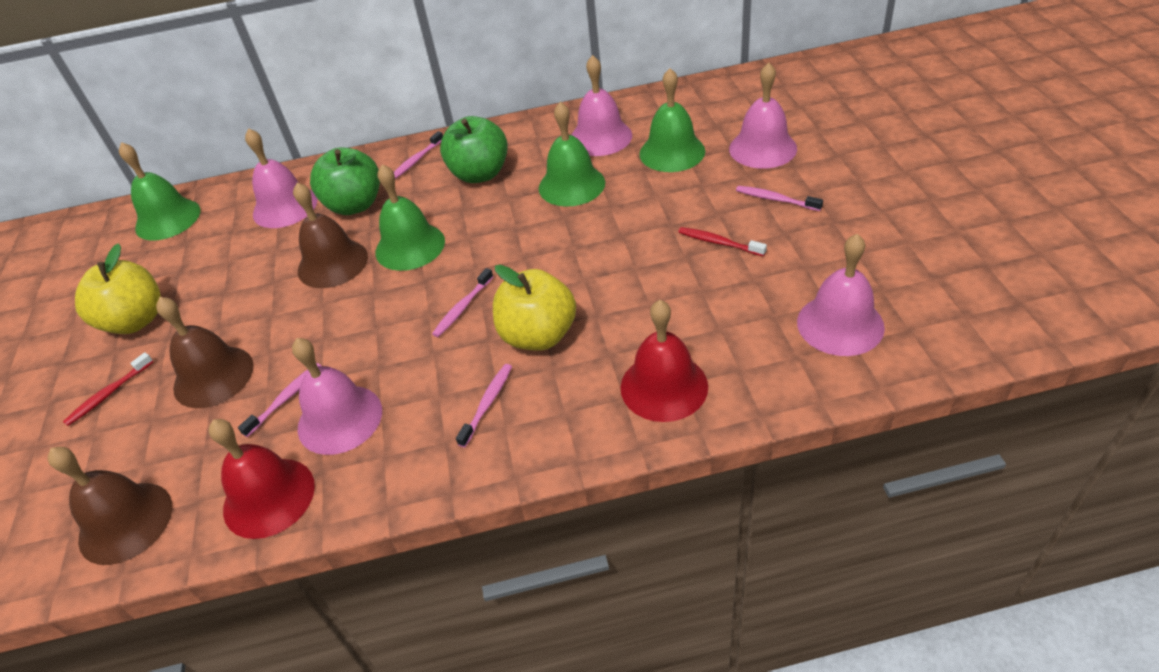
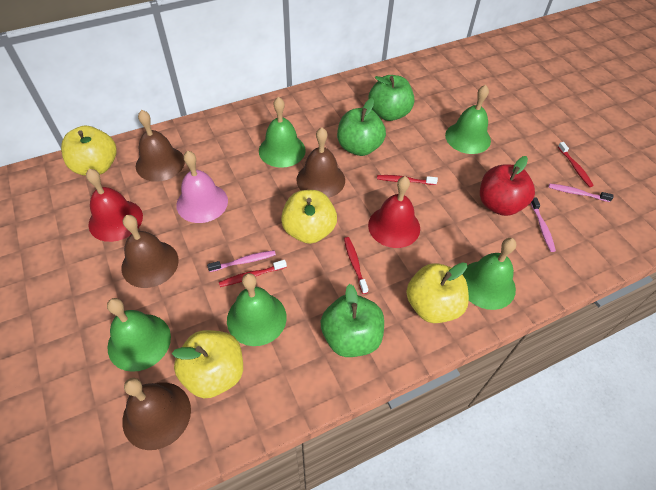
brown bell: 3 -> 4
green apple: 2 -> 3
green bell: 4 -> 5
pink bell: 5 -> 1
pink toothbrush: 5 -> 3
red apple: 0 -> 1
red toothbrush: 2 -> 4
yellow apple: 2 -> 4

